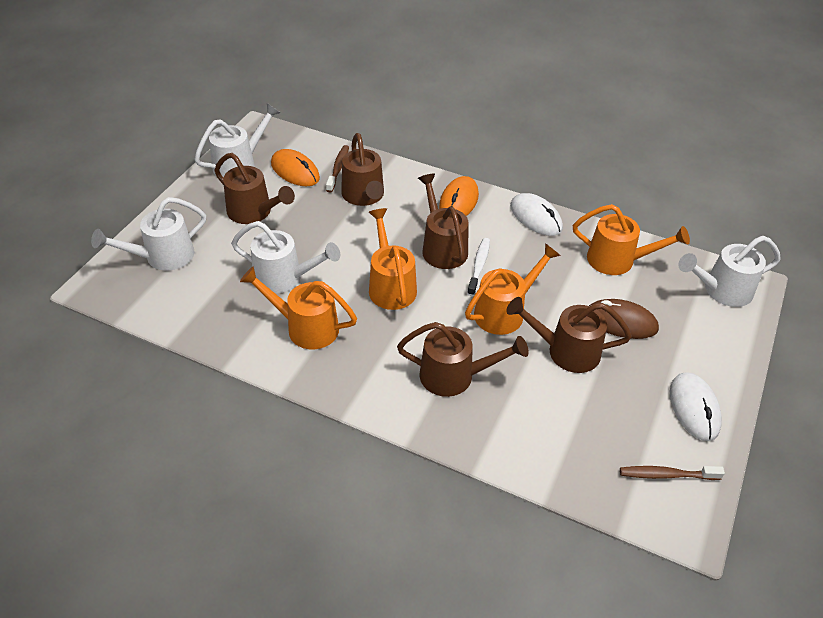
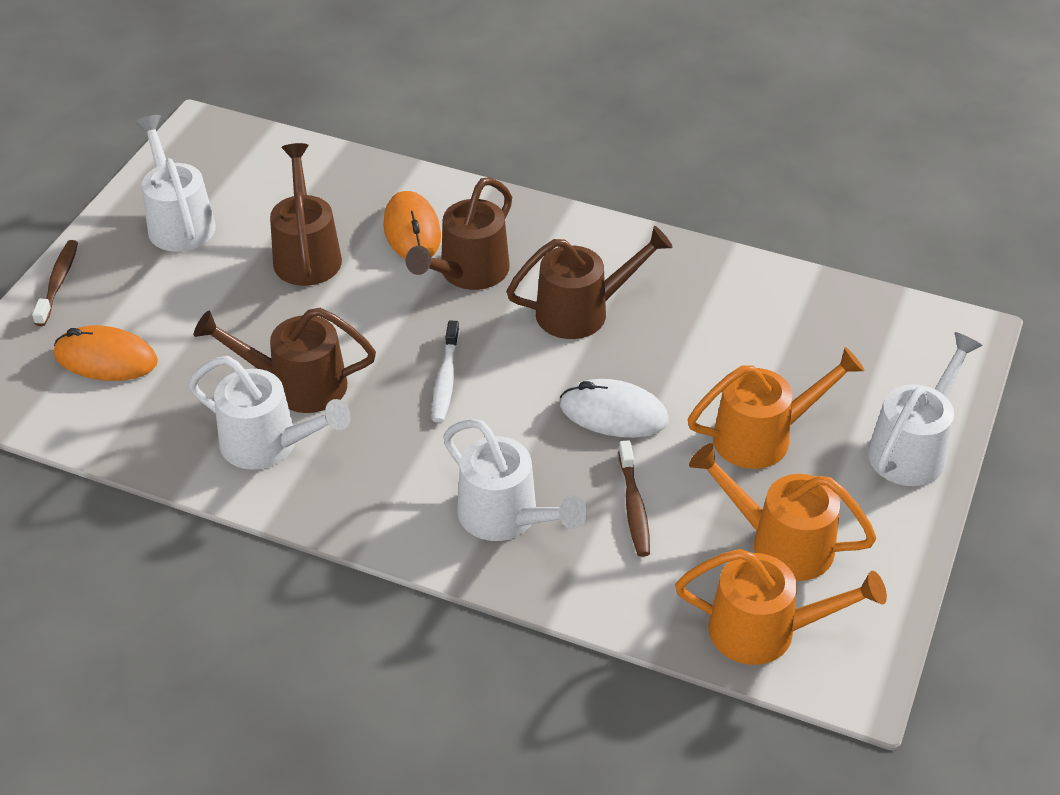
brown mouse: 1 -> 0
brown watering can: 5 -> 4
orange watering can: 4 -> 3
white mouse: 2 -> 1

